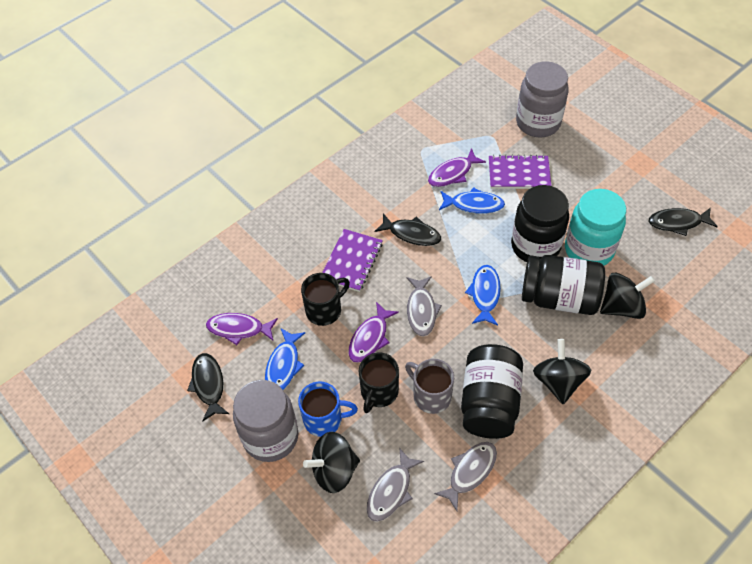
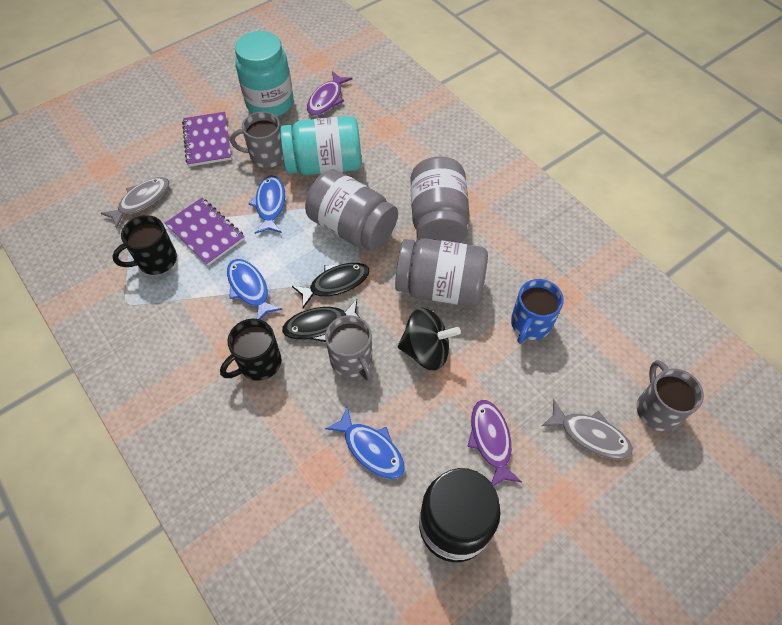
black fish: 3 -> 2
black jar: 3 -> 1
black spinning top: 3 -> 1
grey fish: 3 -> 2
grey jar: 2 -> 3
grey mug: 1 -> 3
purple fish: 3 -> 2
turquoise jar: 1 -> 2

